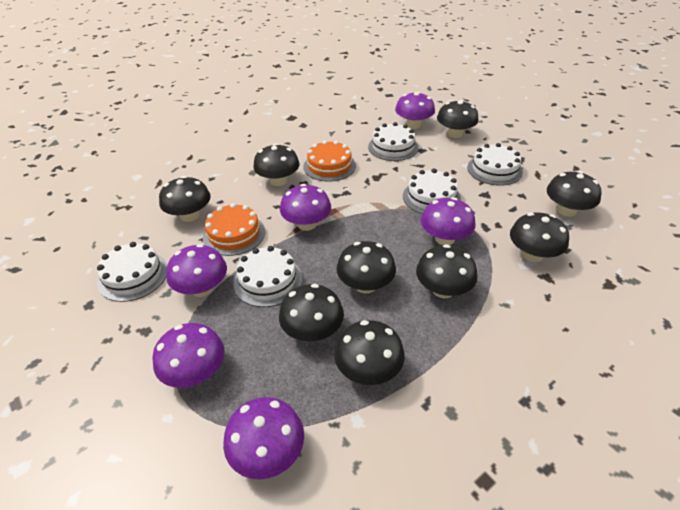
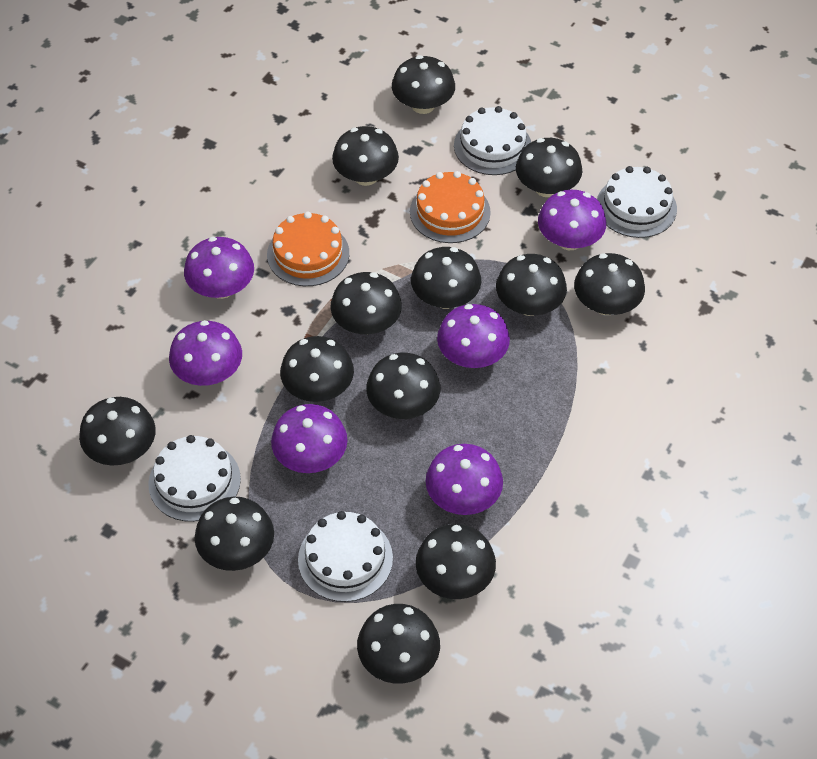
black mushroom: 9 -> 13
white cake: 5 -> 4

